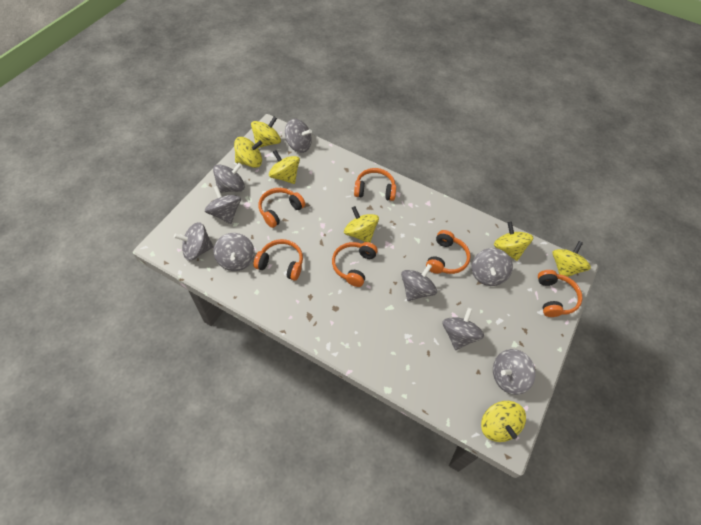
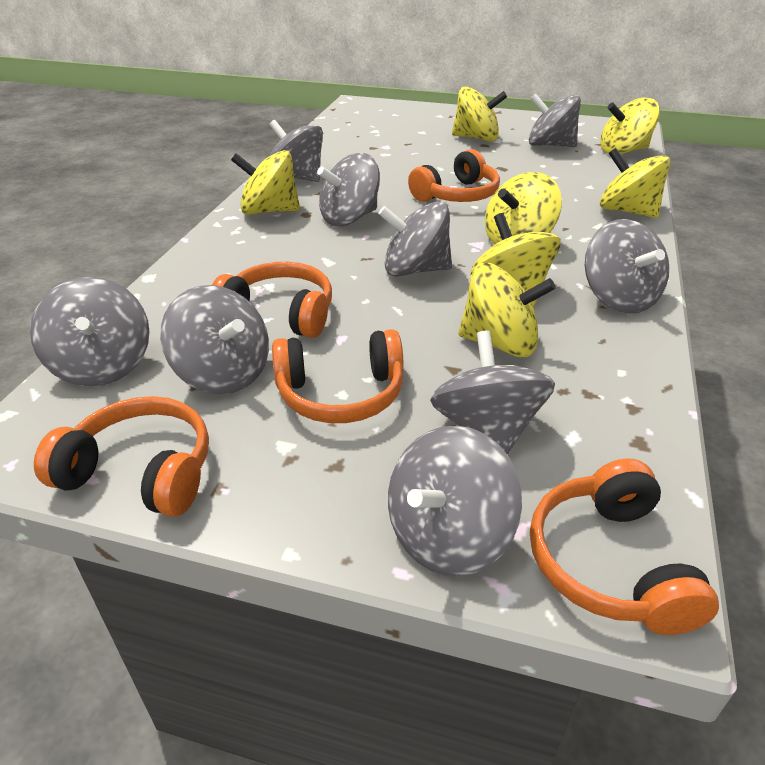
orange headphones: 6 -> 5

